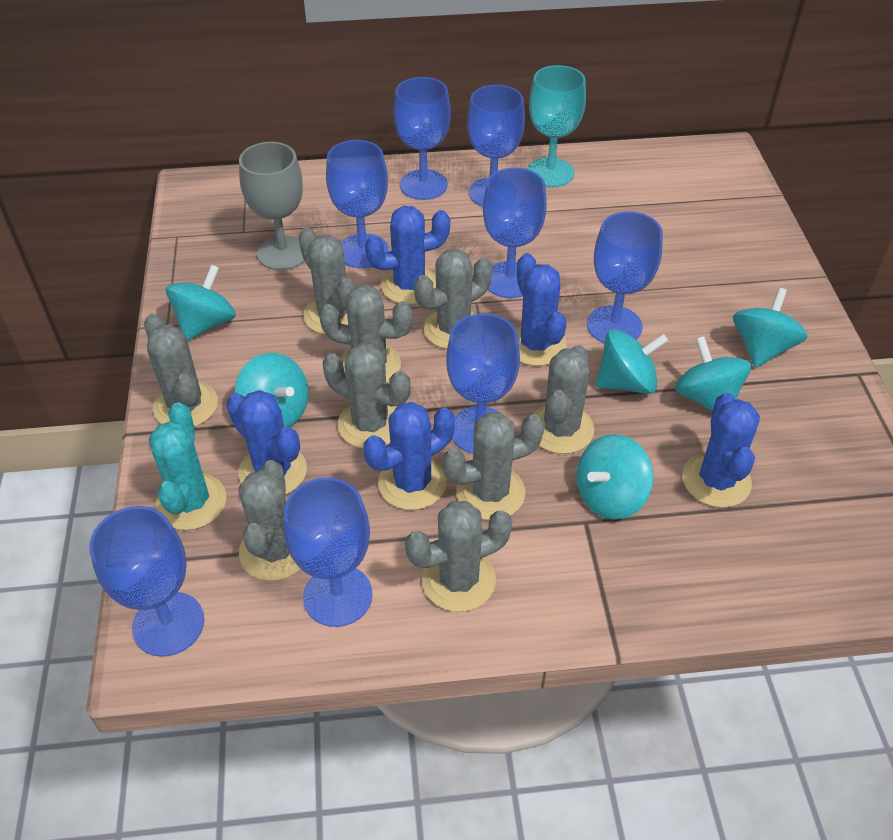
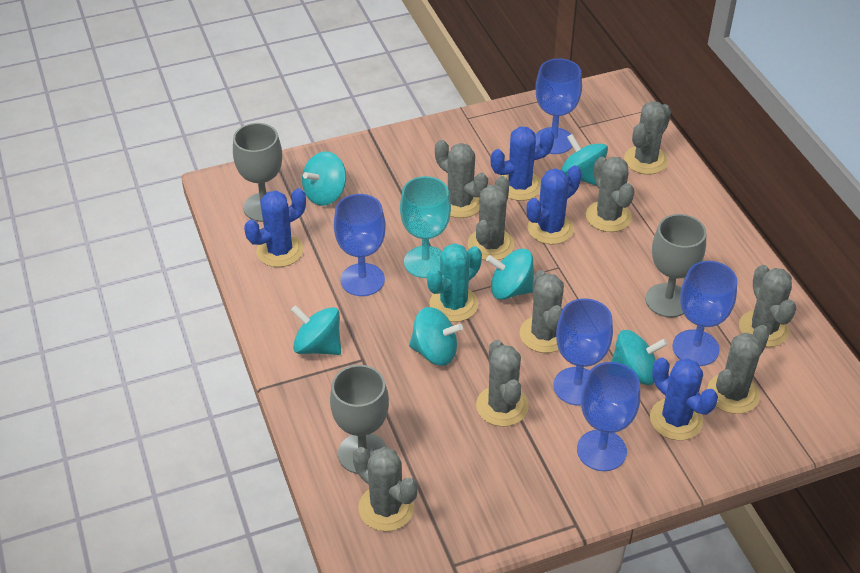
blue cactus: 5 -> 4
blue goblet: 8 -> 5
grey goblet: 1 -> 3

